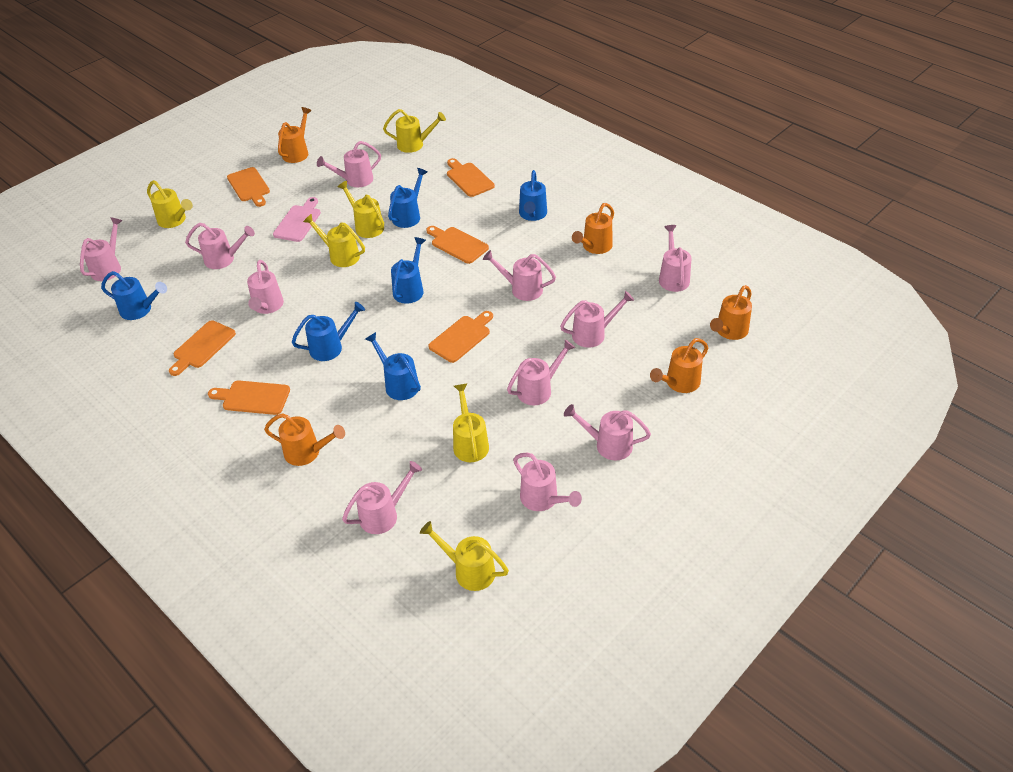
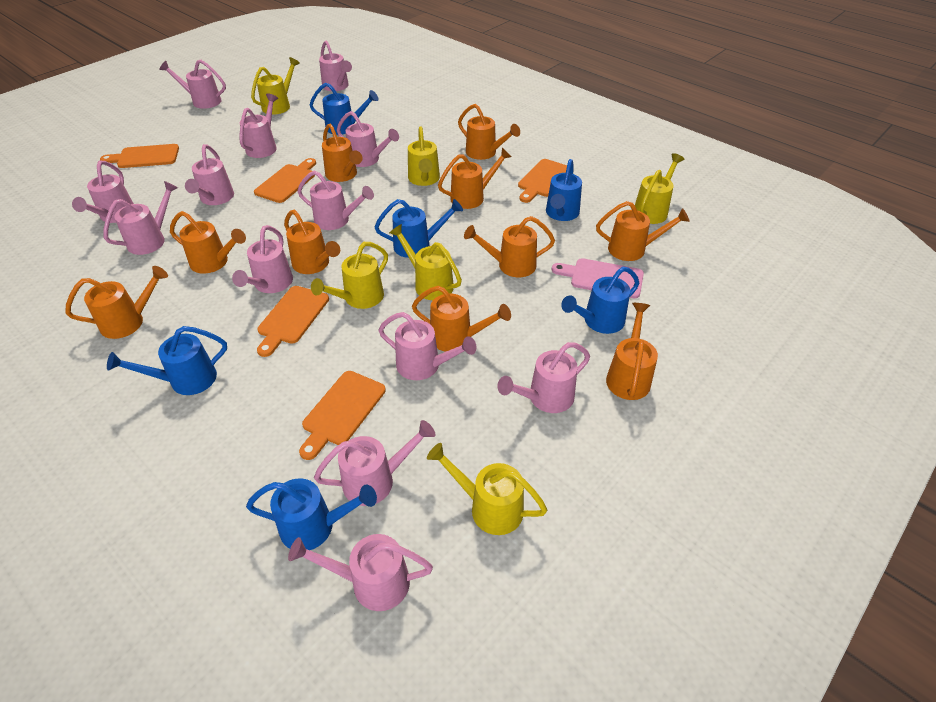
orange cutting board: 6 -> 5
orange watering can: 5 -> 10
pink watering can: 11 -> 13

